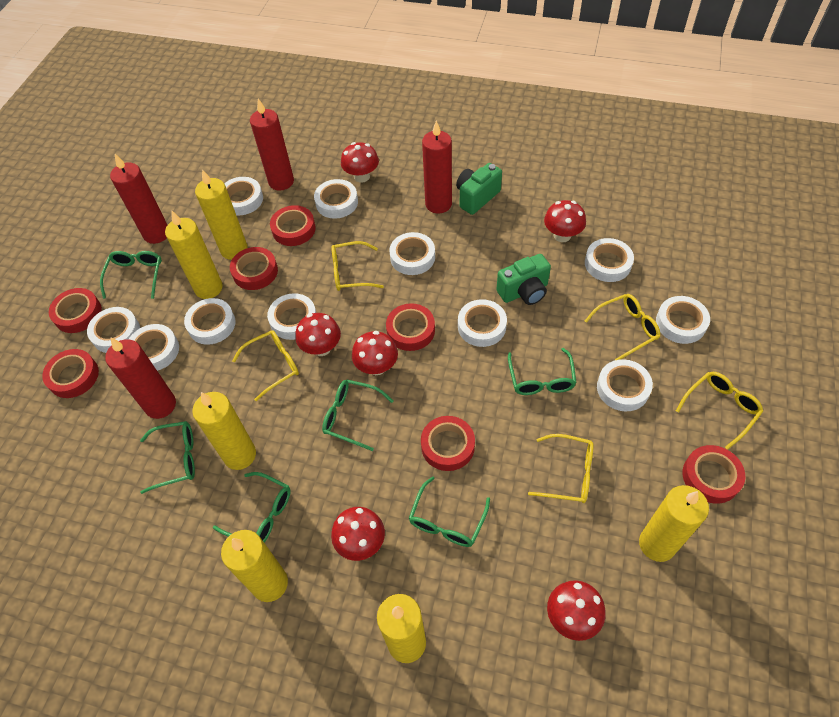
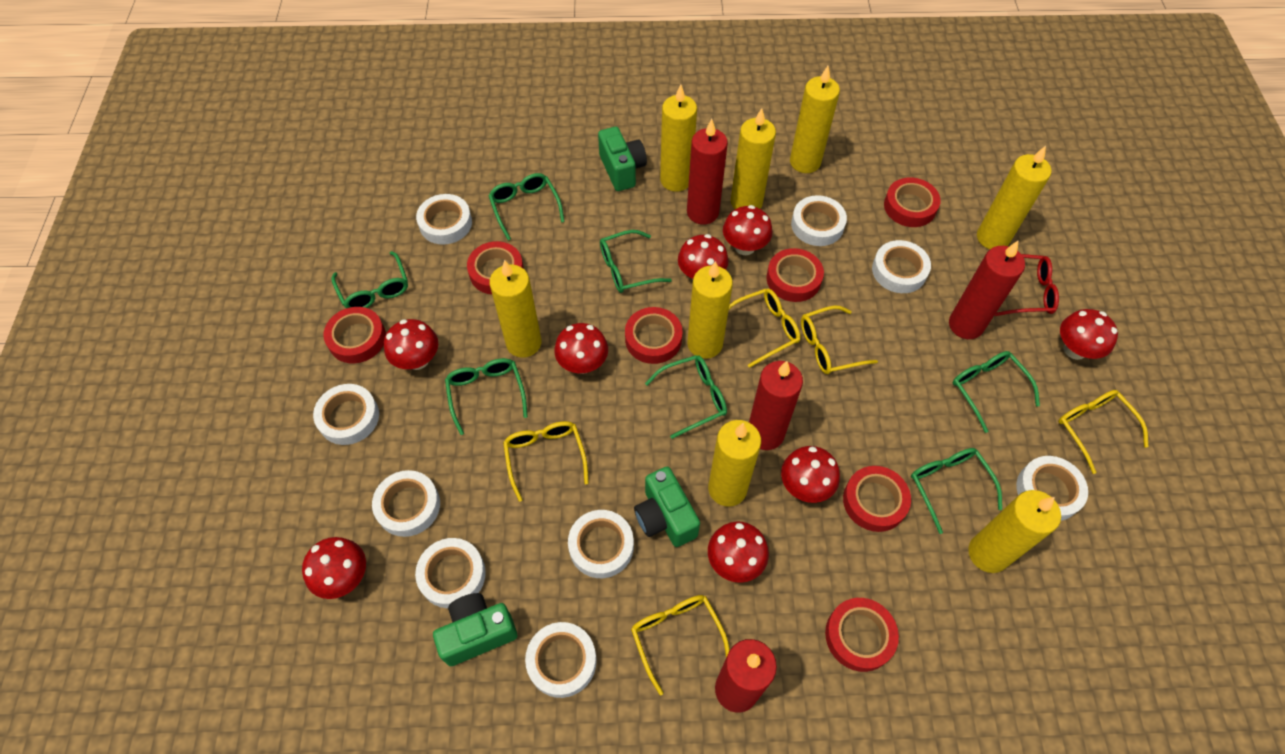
green camera: 2 -> 3
green glasses: 6 -> 7
red glasses: 0 -> 1
red mushroom: 6 -> 8
white tape: 11 -> 9
yellow candle: 6 -> 8

